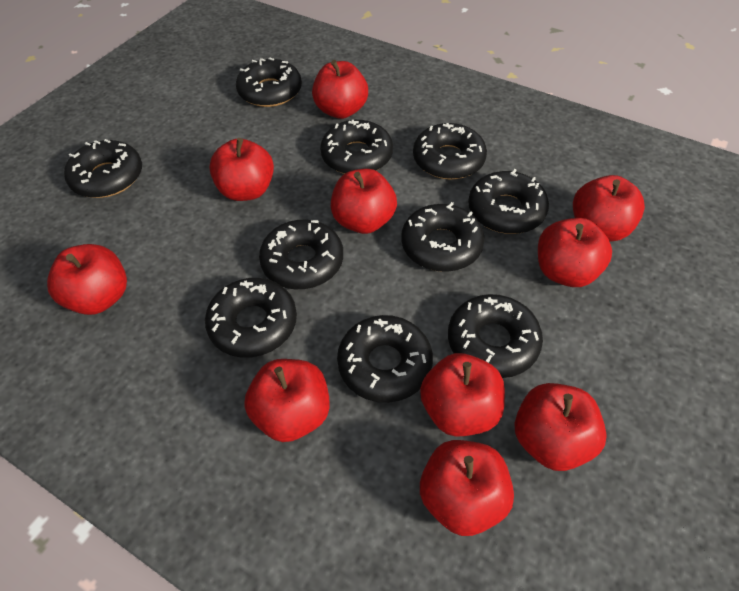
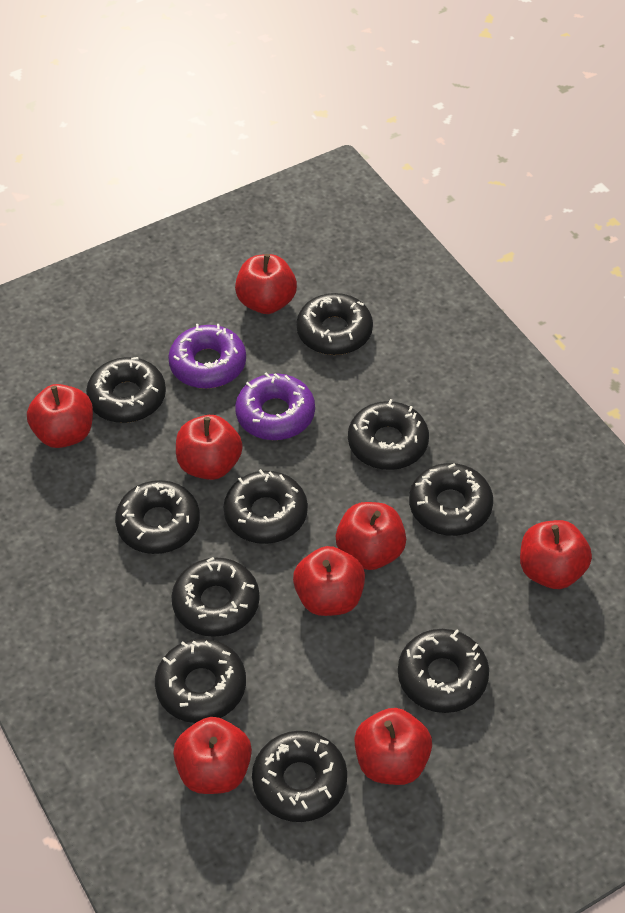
purple donut: 0 -> 2
red apple: 10 -> 8

